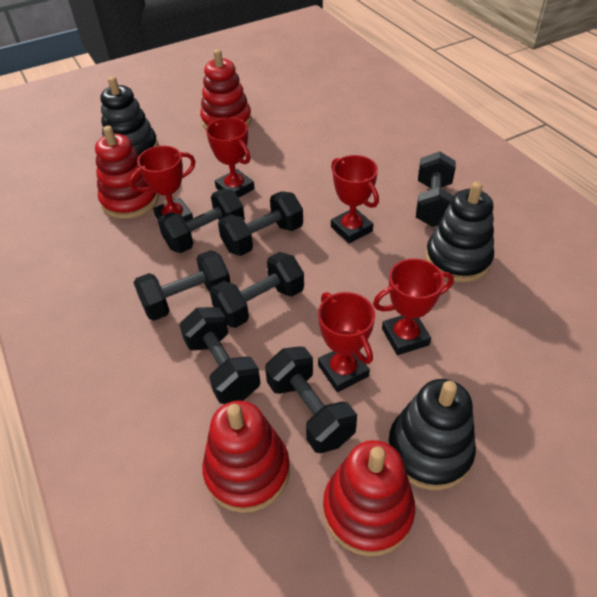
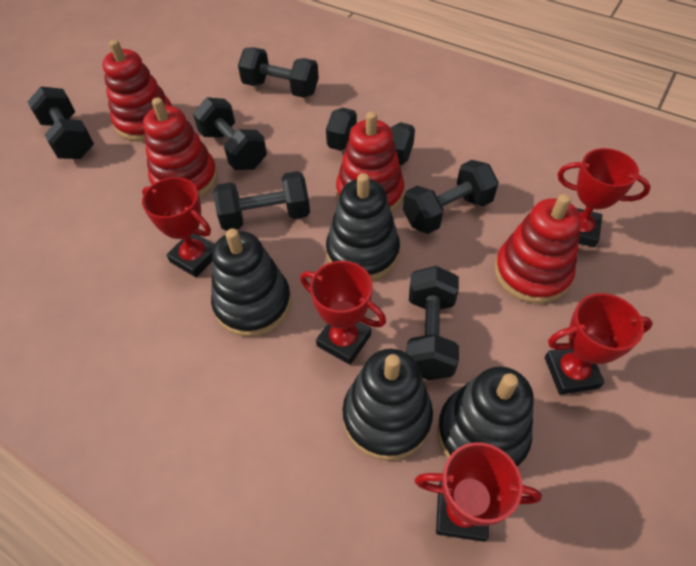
black stacking toy: 3 -> 4

